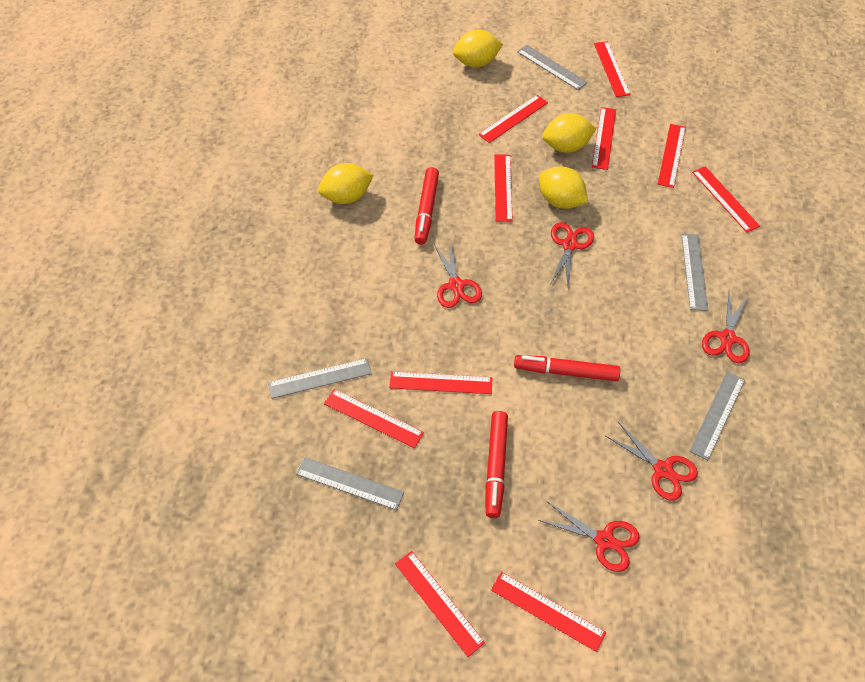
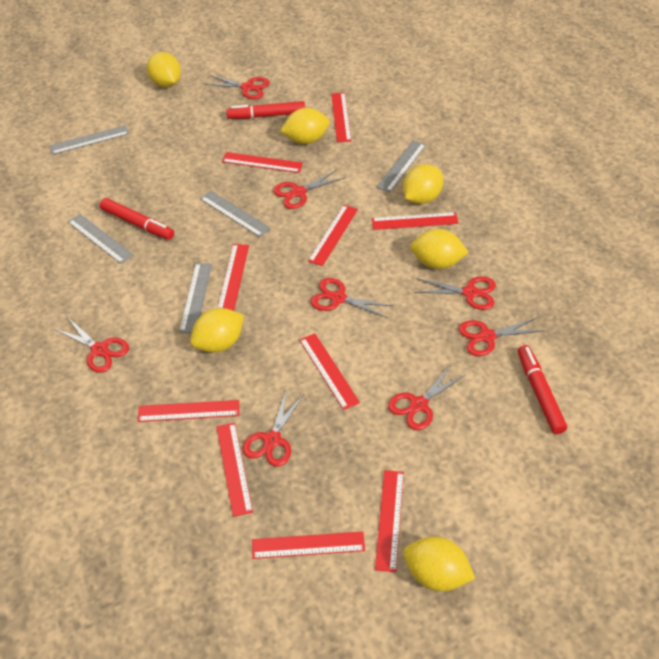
red scissors: 5 -> 8
yellow lemon: 4 -> 6

